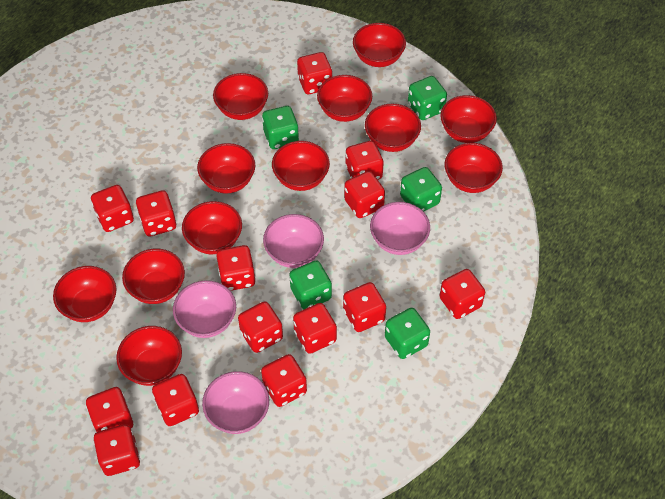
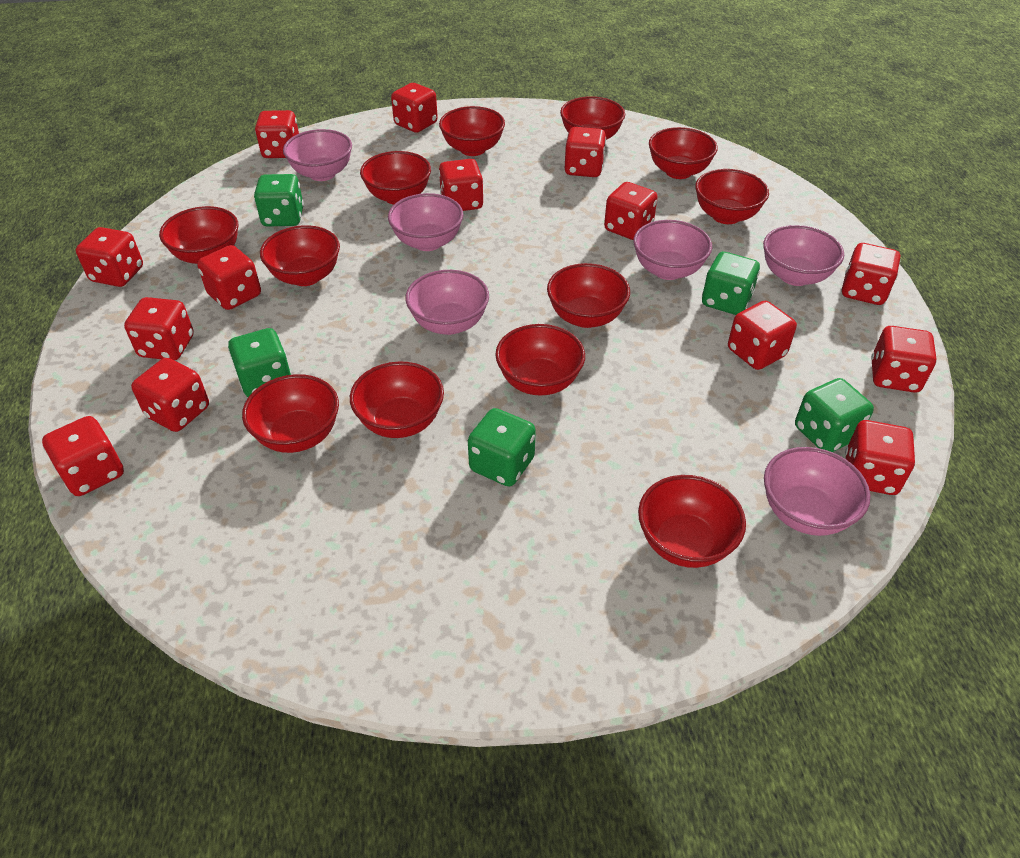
pink bowl: 4 -> 6

